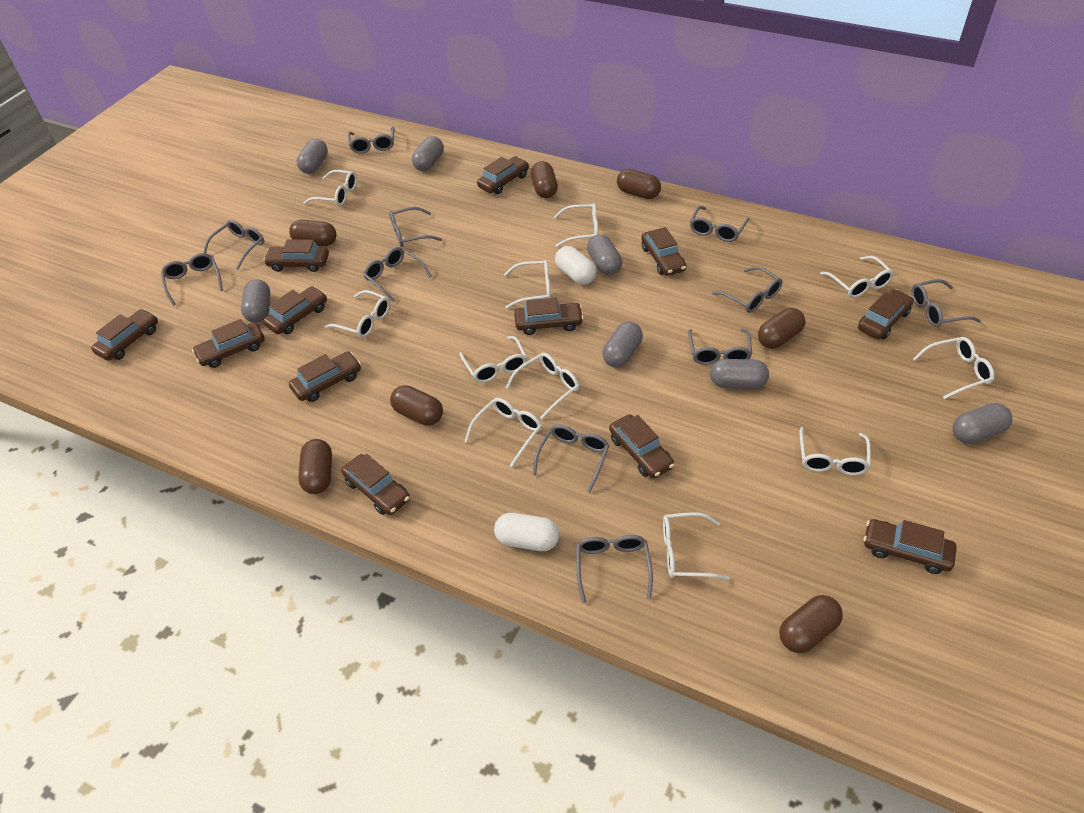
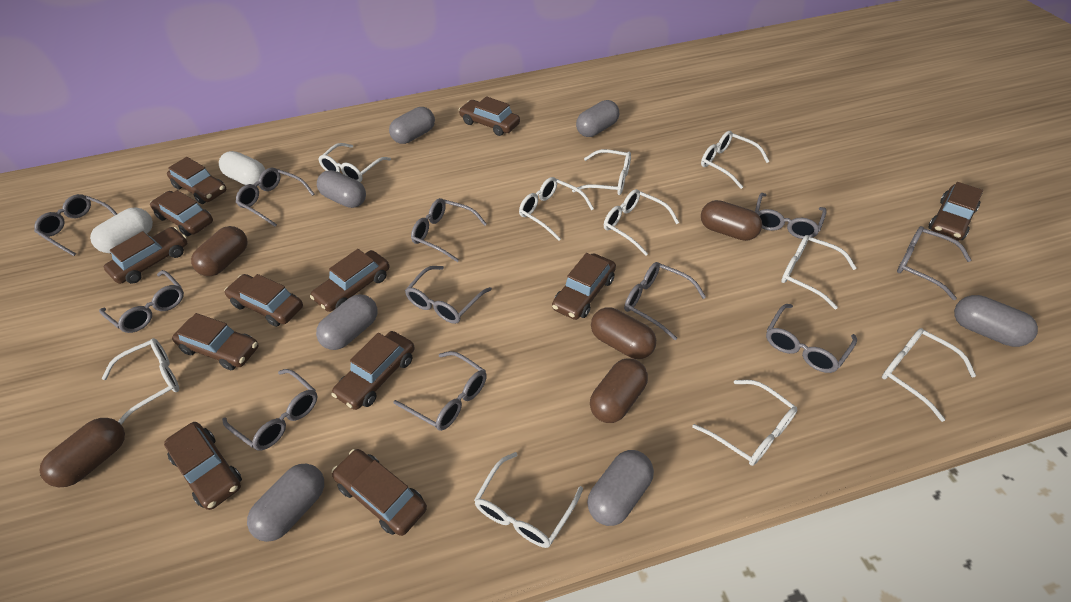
brown capsule: 7 -> 5
white glasses: 11 -> 10

